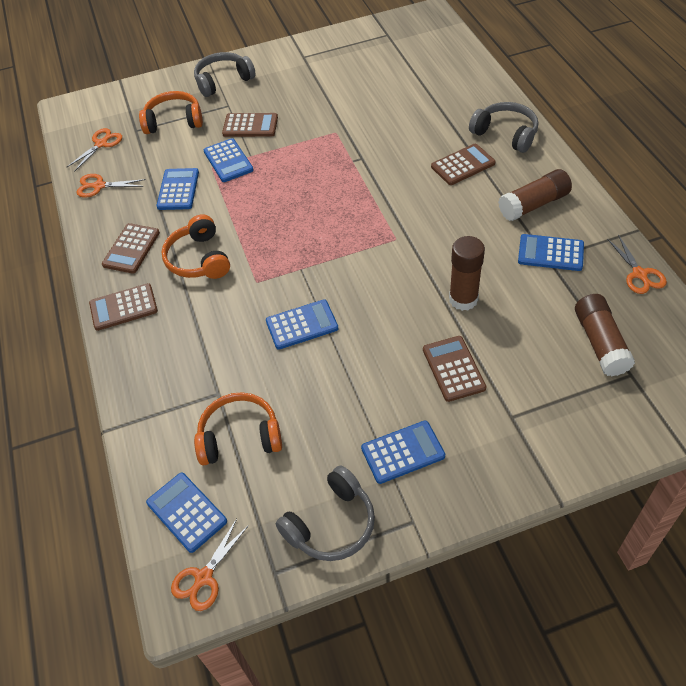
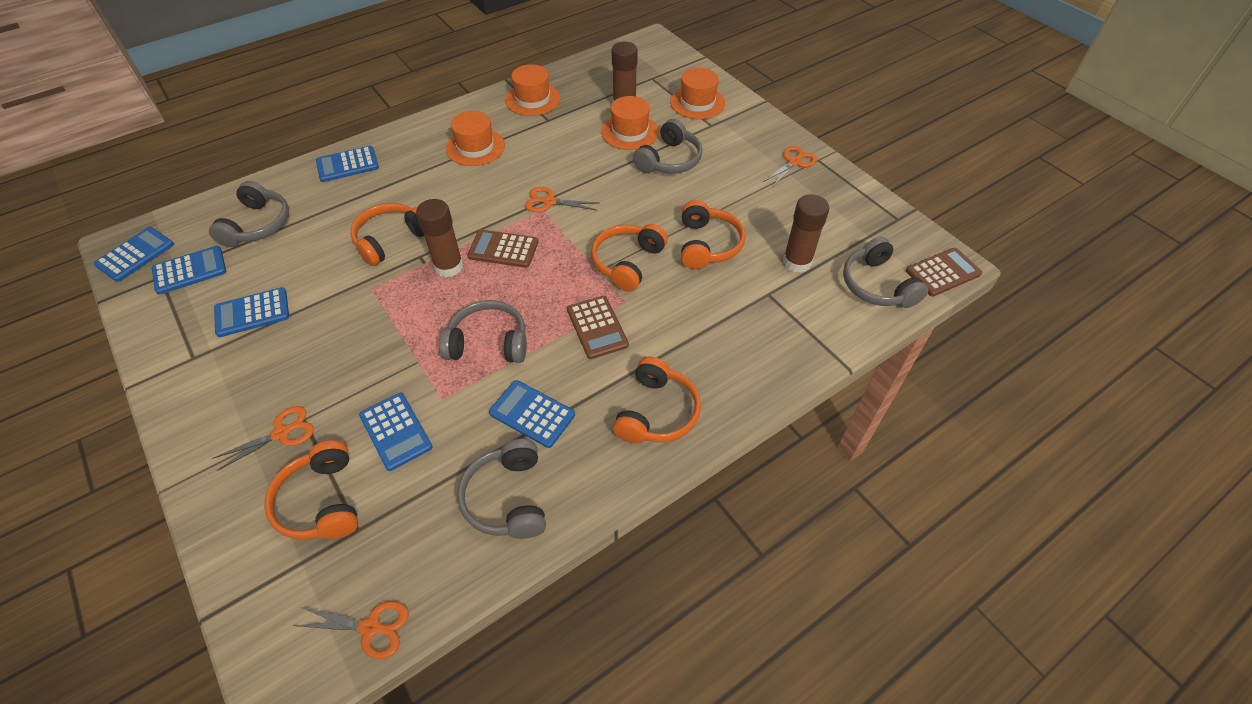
brown calculator: 5 -> 3
grey headphones: 3 -> 5
orange hat: 0 -> 4
orange headphones: 3 -> 5

